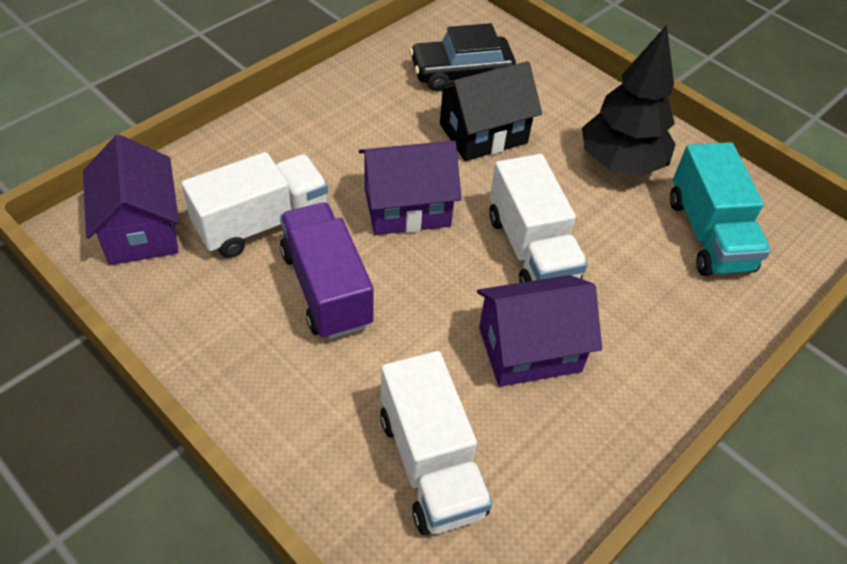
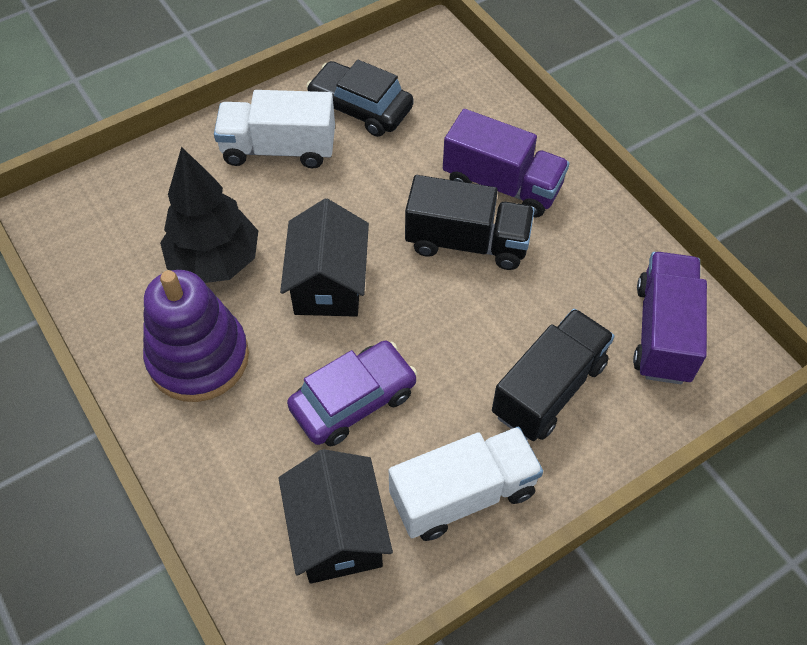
black house: 1 -> 2
black truck: 0 -> 2
purple car: 0 -> 1
purple house: 3 -> 0
purple stacking toy: 0 -> 1
purple truck: 1 -> 2
turquoise truck: 1 -> 0
white truck: 3 -> 2

